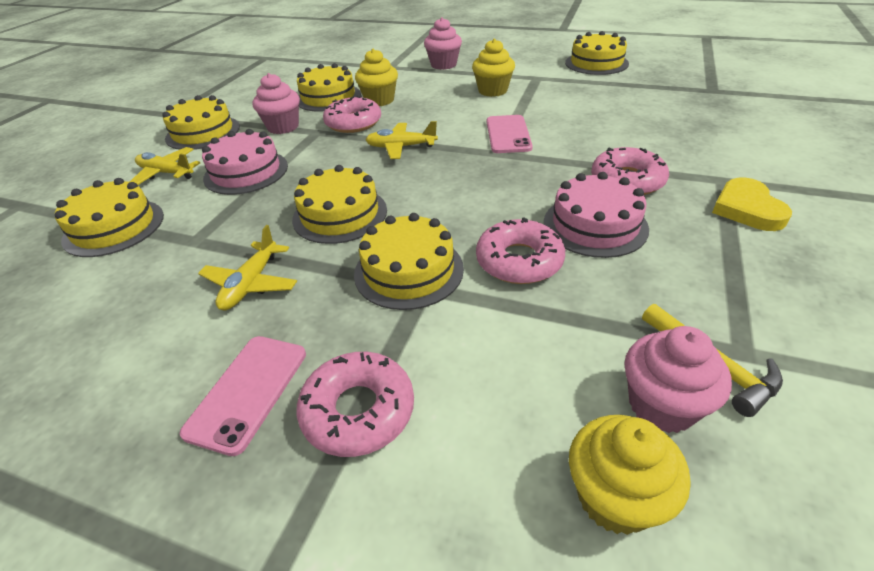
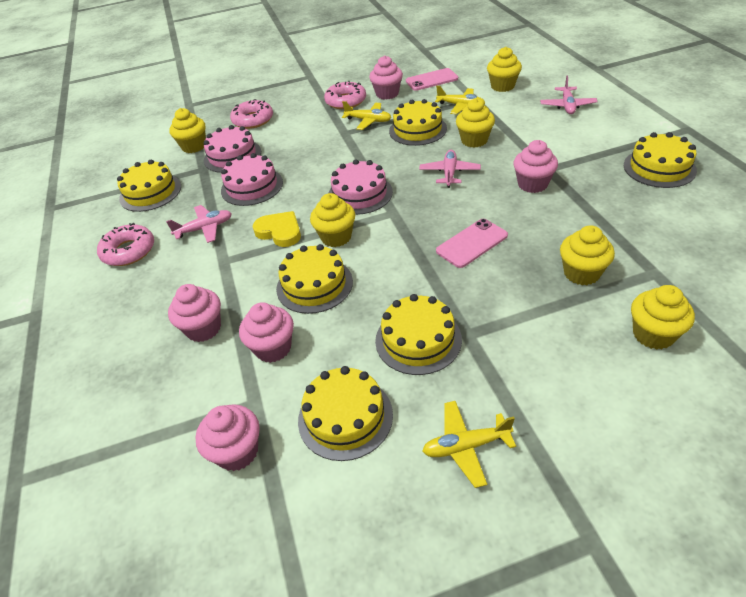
pink cake: 2 -> 3
pink cupcake: 3 -> 5
pink donut: 4 -> 3
pink plane: 0 -> 3
yellow cupcake: 3 -> 6
yellow hammer: 1 -> 0

